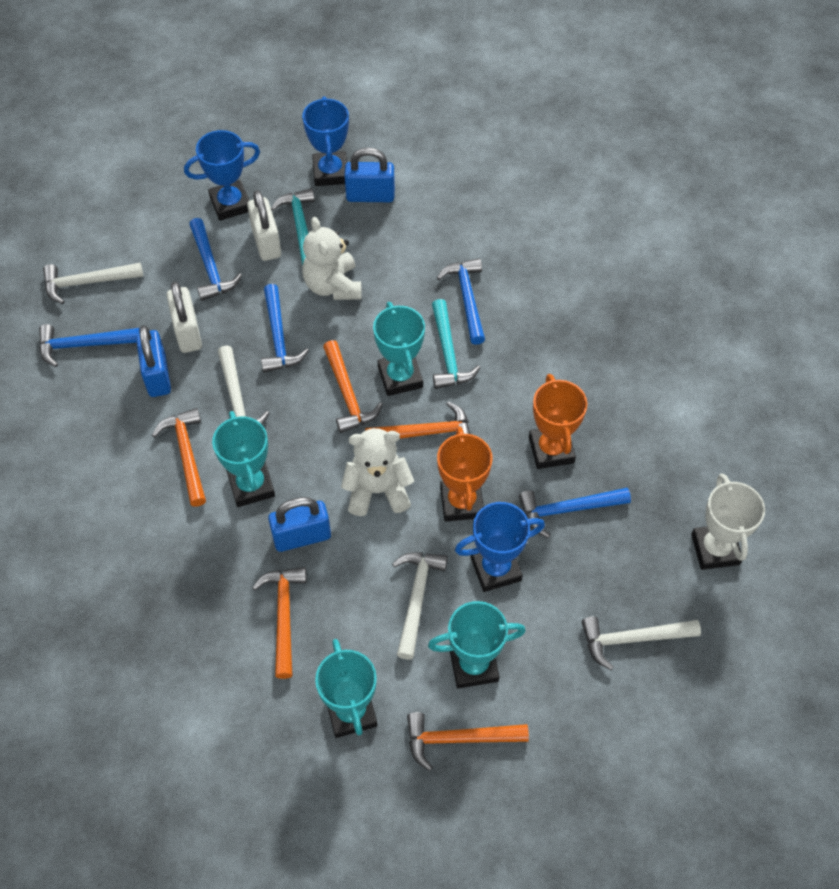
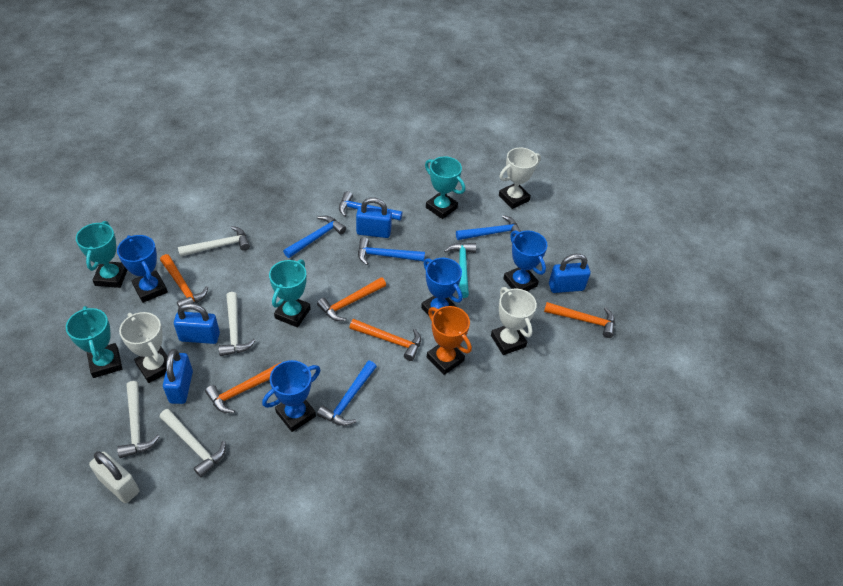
blue padlock: 3 -> 4
blue trophy: 3 -> 4
orange trophy: 2 -> 1
turquoise hammer: 2 -> 1
white padlock: 2 -> 1
white teddy bear: 2 -> 0
white trophy: 1 -> 3

